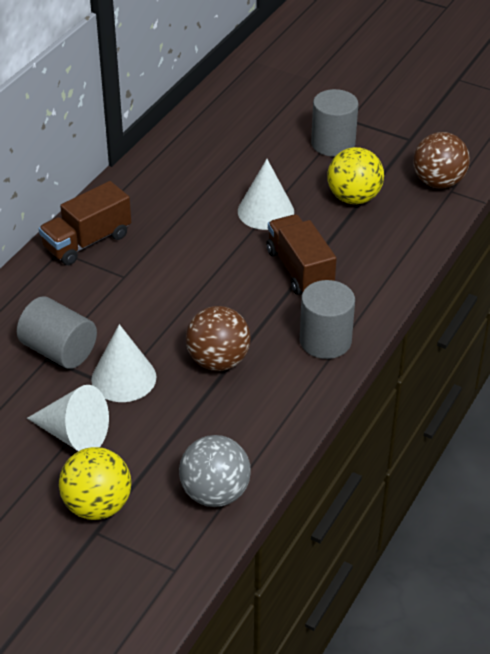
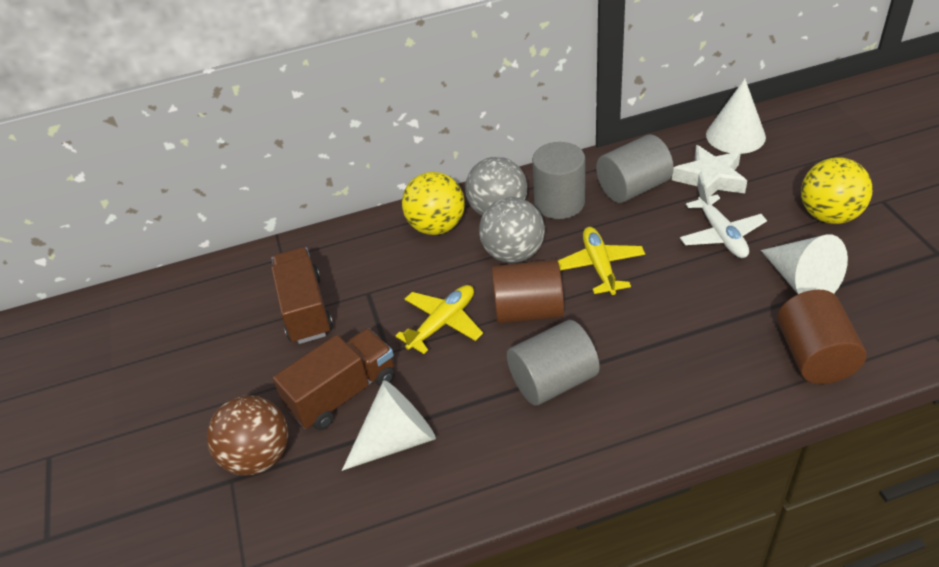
brown ball: 2 -> 1
brown cylinder: 0 -> 2
grey ball: 1 -> 2
white plane: 0 -> 1
white star: 0 -> 1
yellow plane: 0 -> 2

